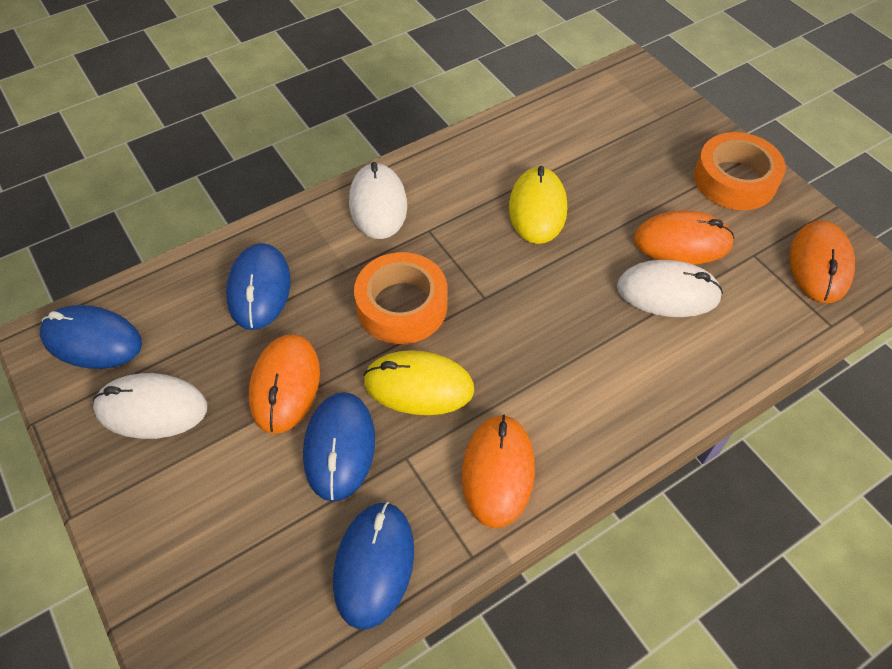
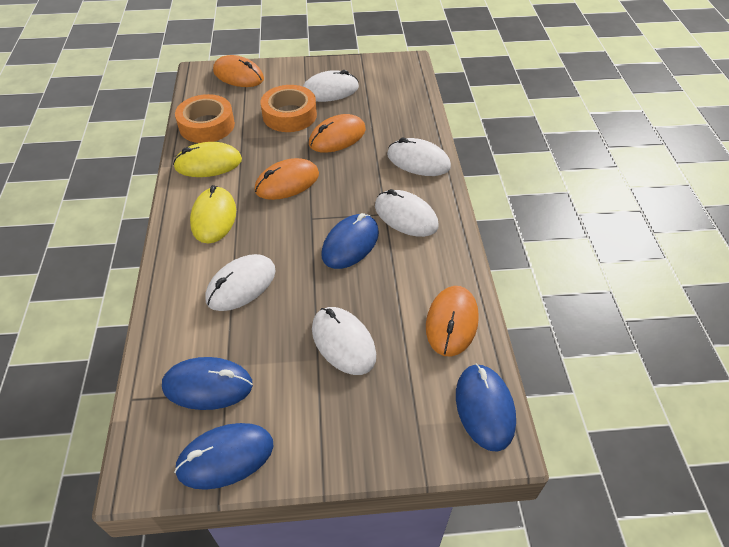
white mouse: 3 -> 5

